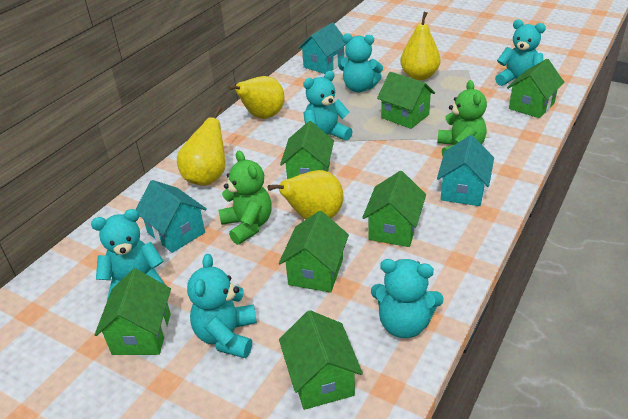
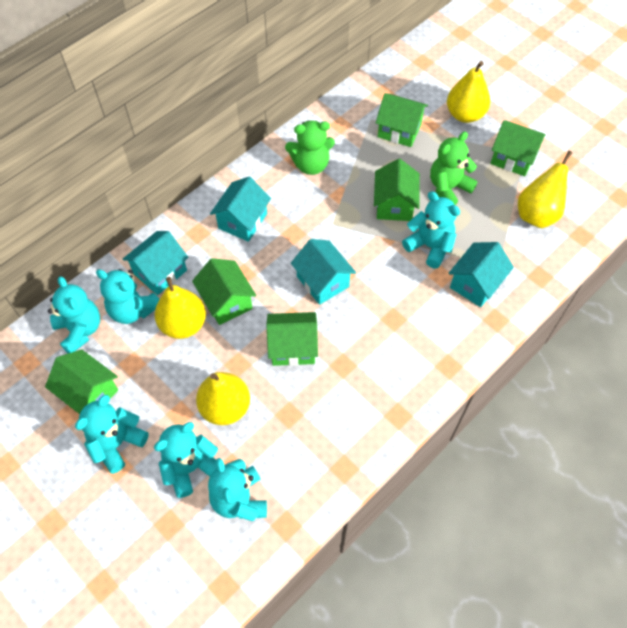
green house: 7 -> 6
turquoise house: 3 -> 4

